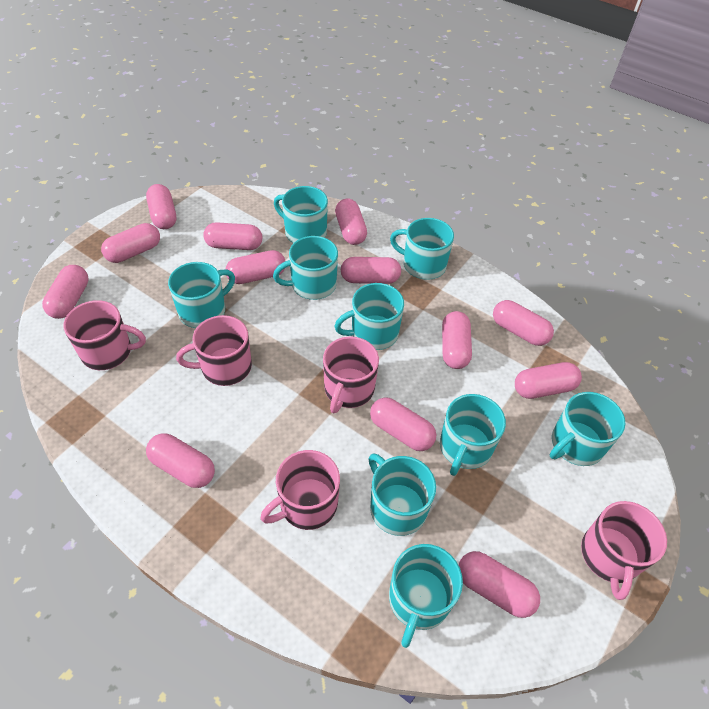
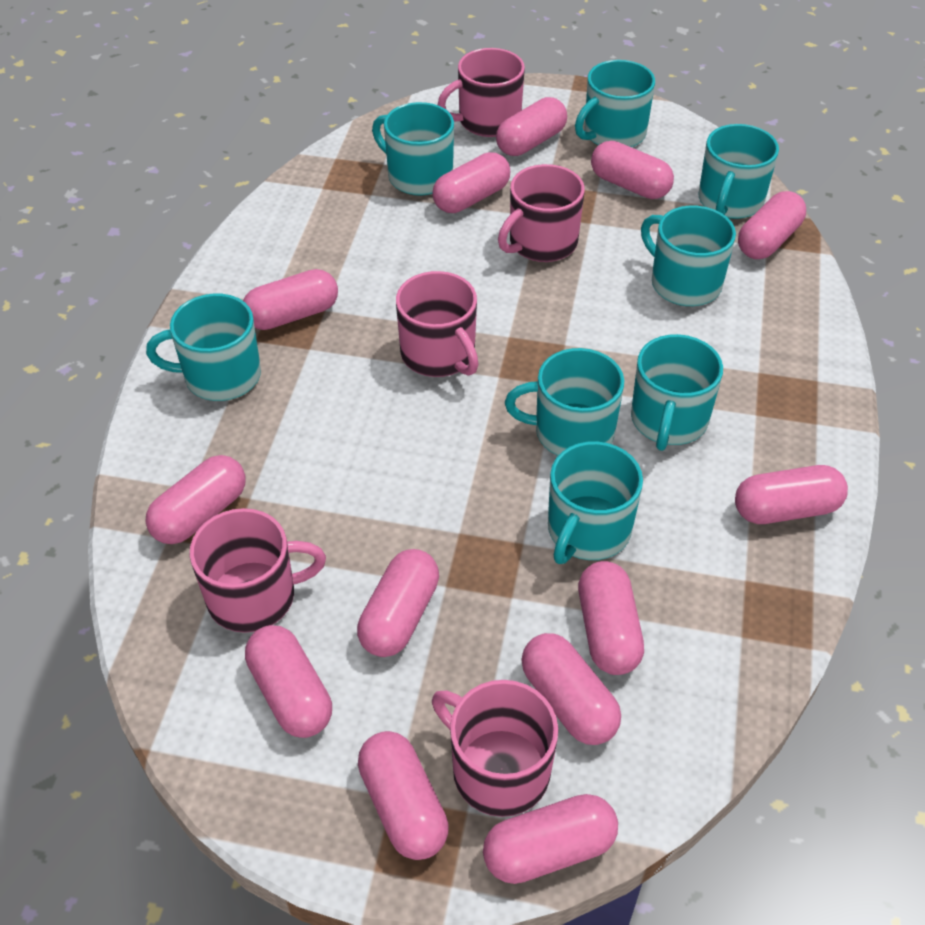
turquoise mug: 9 -> 8

